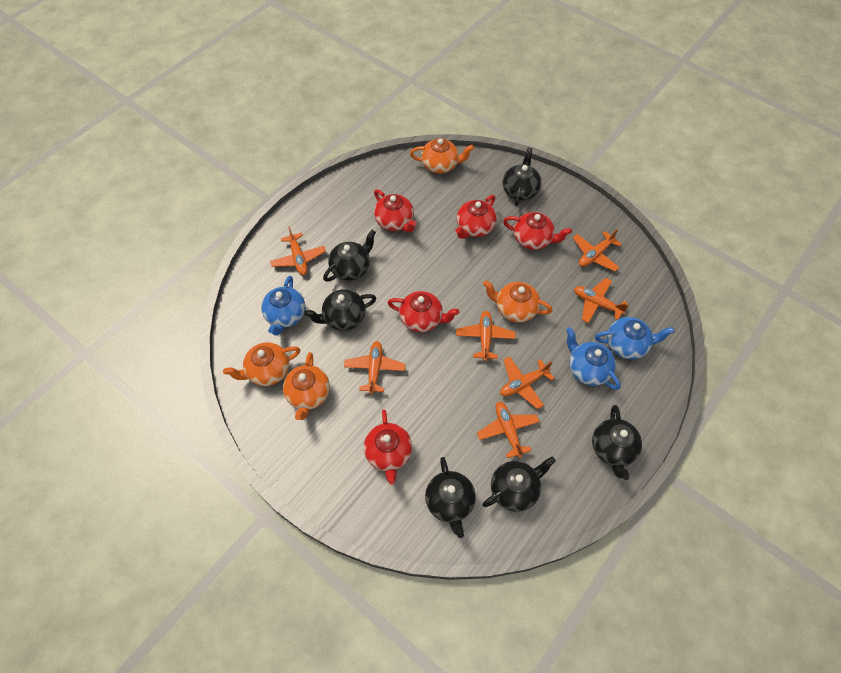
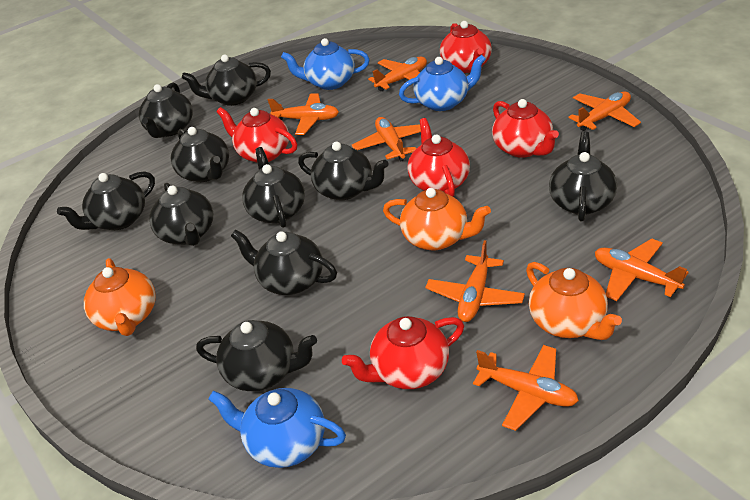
black teapot: 6 -> 10
orange teapot: 4 -> 3

